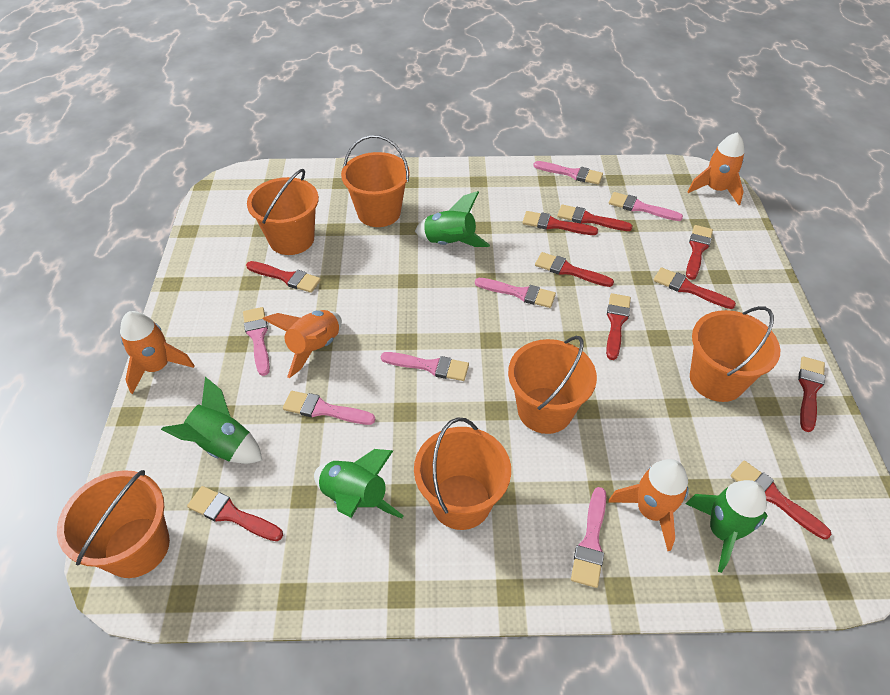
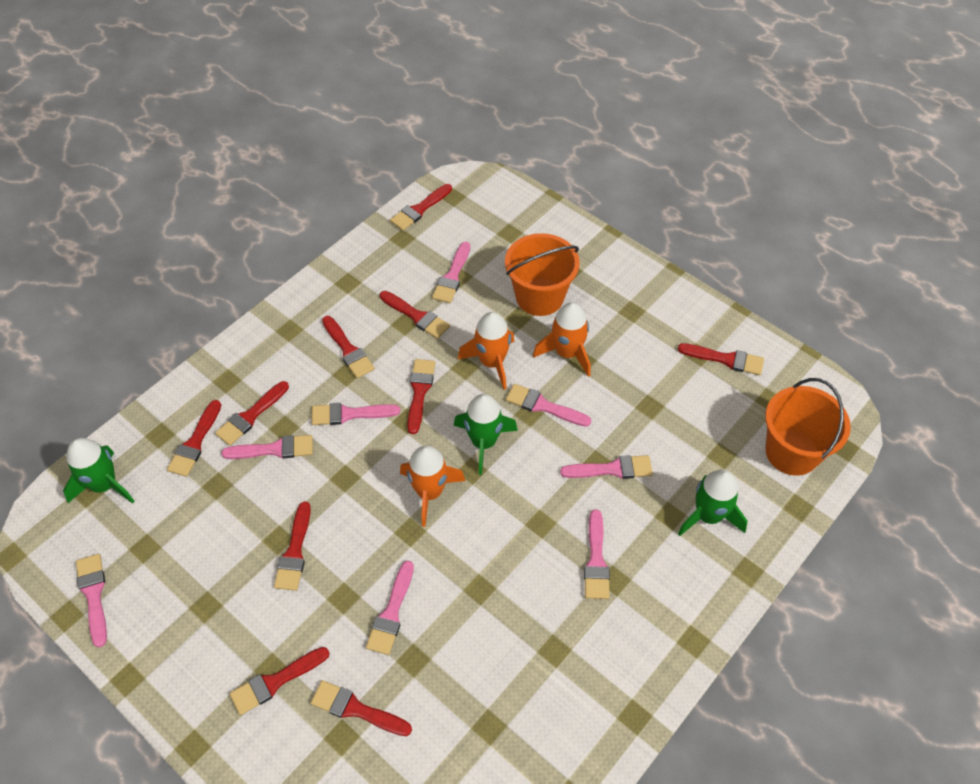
green rocket: 4 -> 3
orange bucket: 6 -> 2
orange rocket: 4 -> 3
pink brush: 7 -> 8

